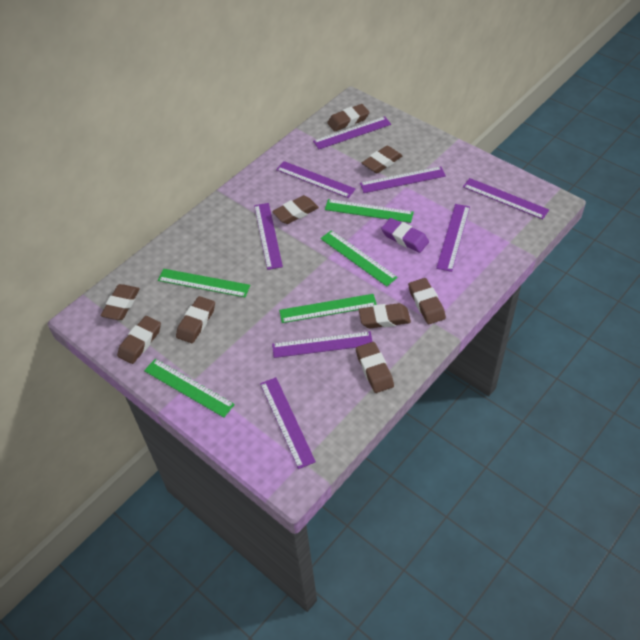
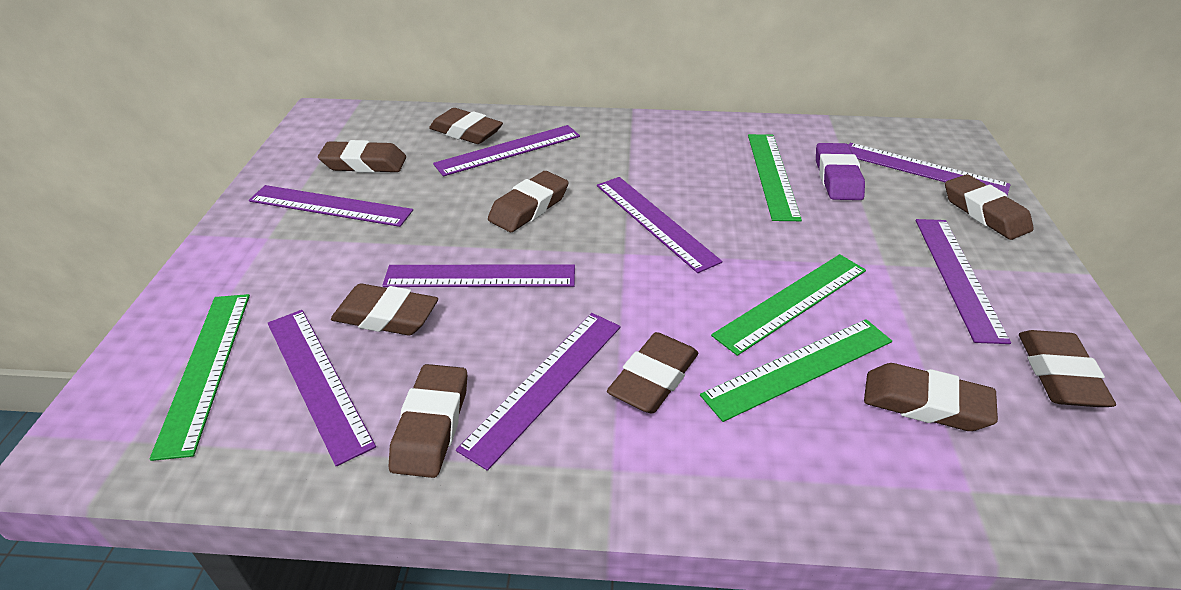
green ruler: 5 -> 4

